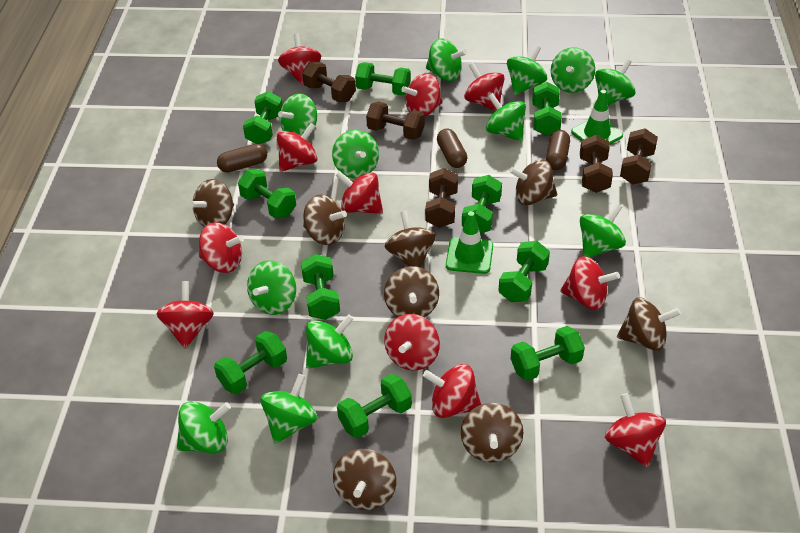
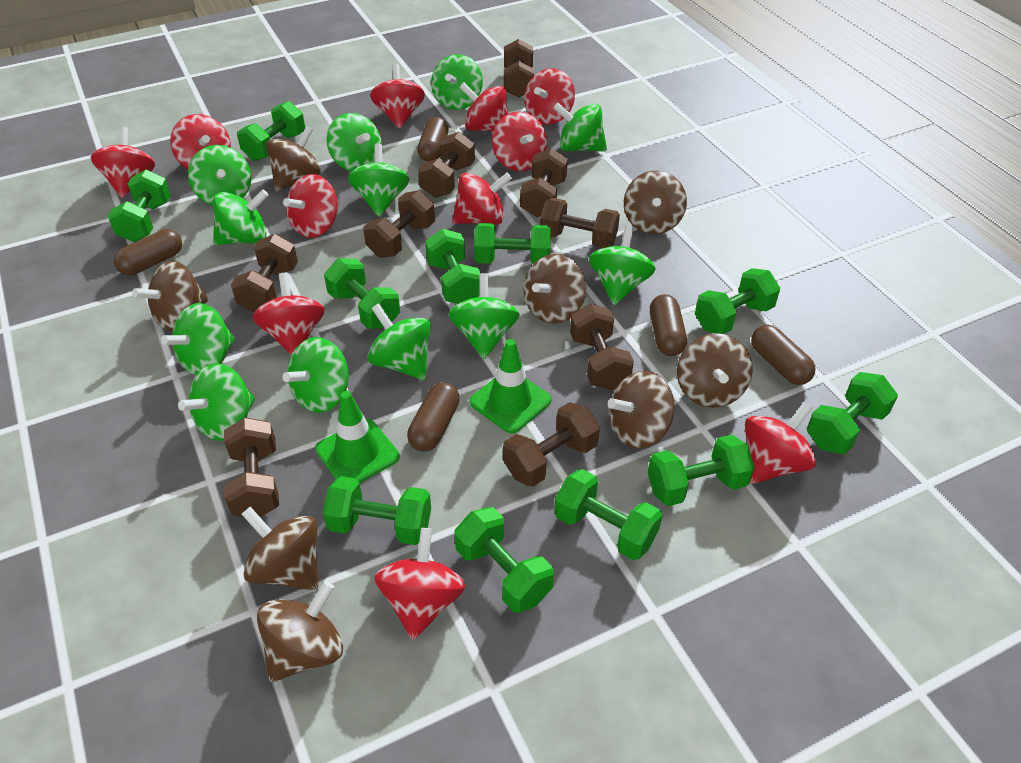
brown capsule: 3 -> 5
brown dumbbell: 5 -> 9
green dumbbell: 10 -> 11

